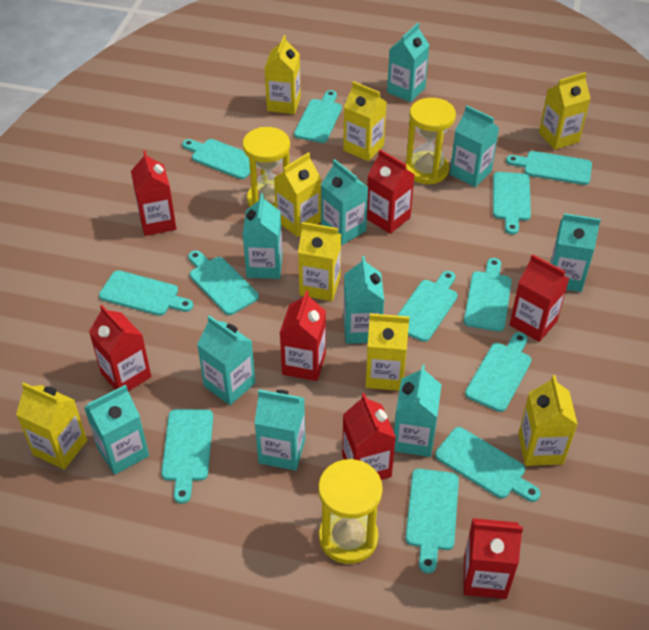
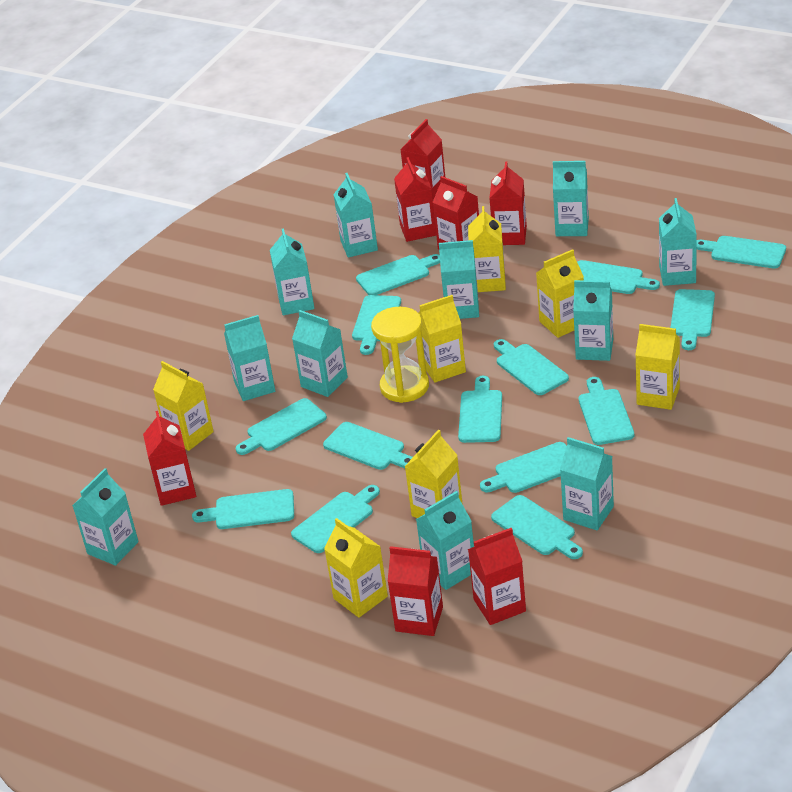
turquoise carton: 10 -> 11
turquoise cutting board: 12 -> 14
yellow carton: 8 -> 7
yellow hourglass: 3 -> 1

